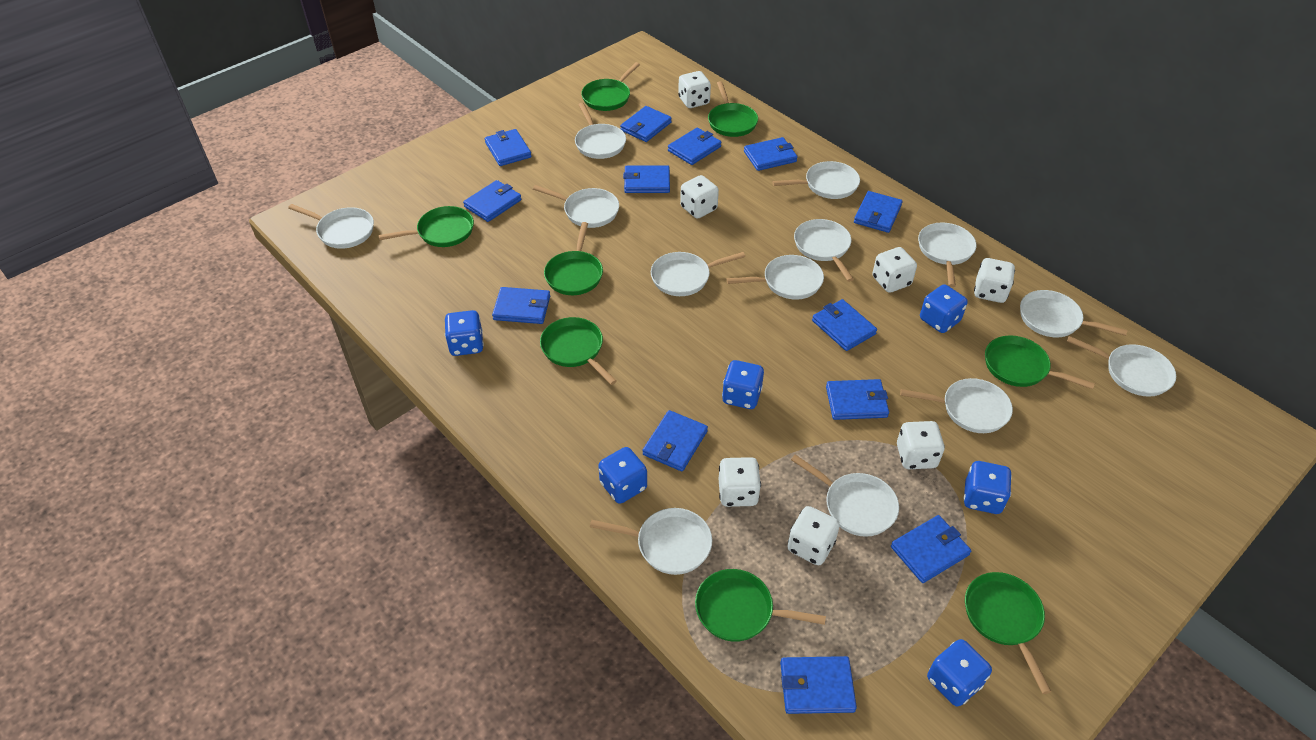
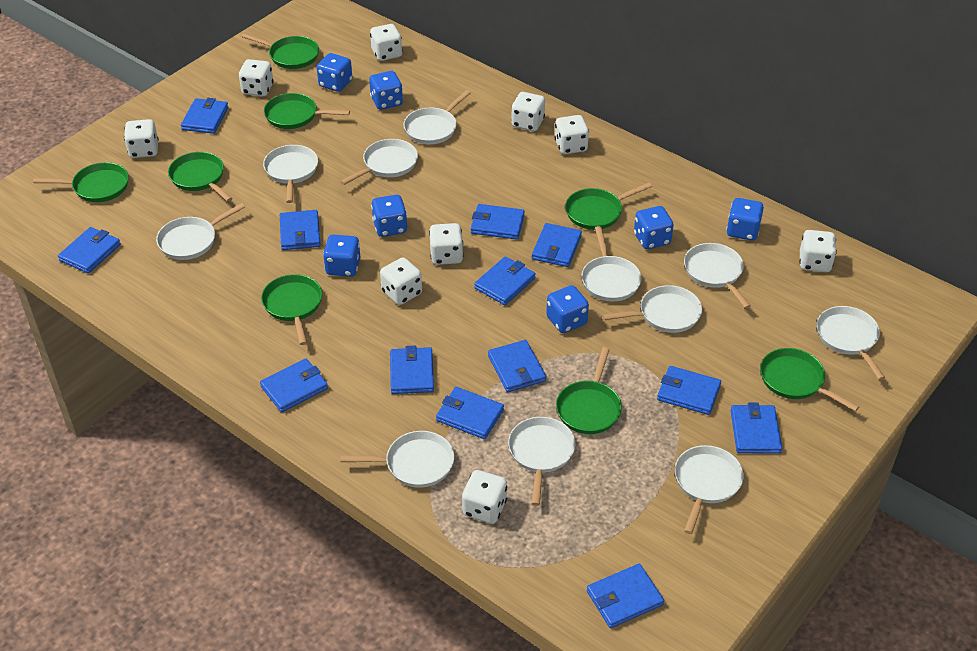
blue dice: 6 -> 7
white dice: 7 -> 9
white pan: 13 -> 11

